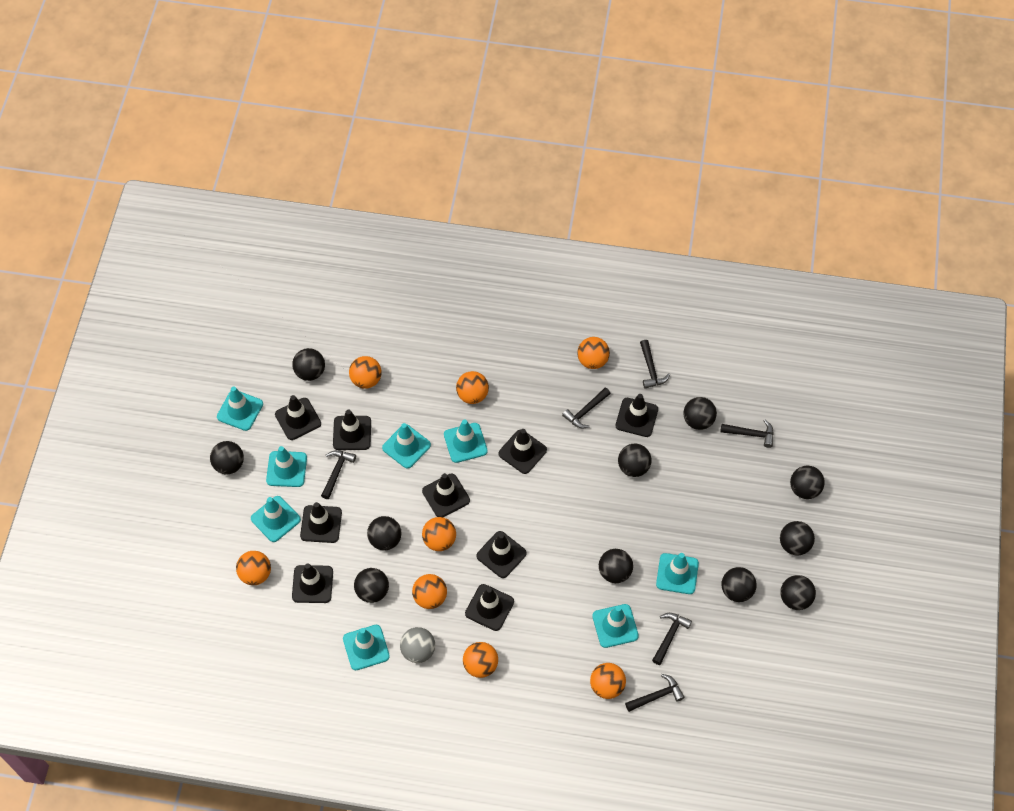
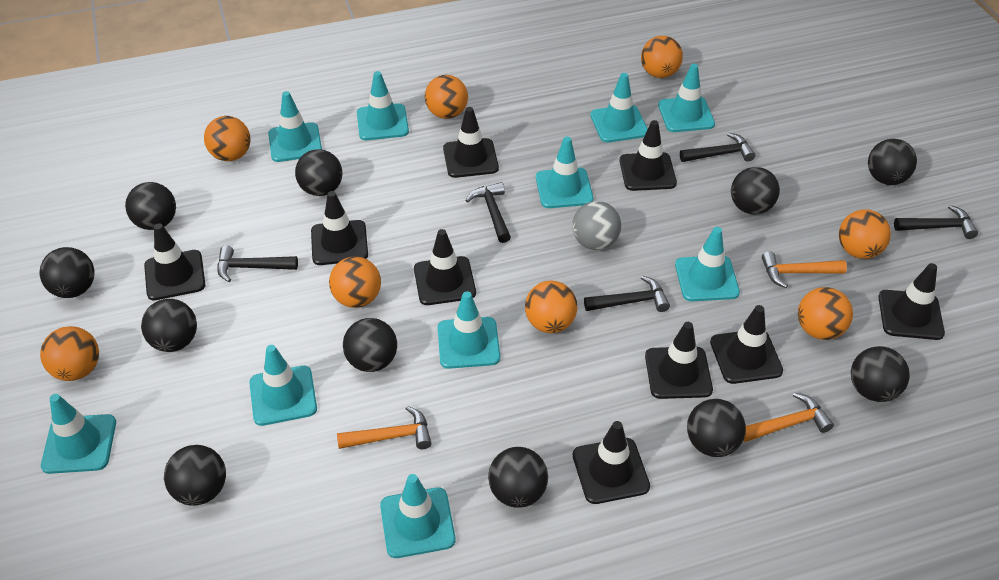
black hammer: 6 -> 5
orange hammer: 0 -> 3
turquoise traffic cone: 8 -> 10

